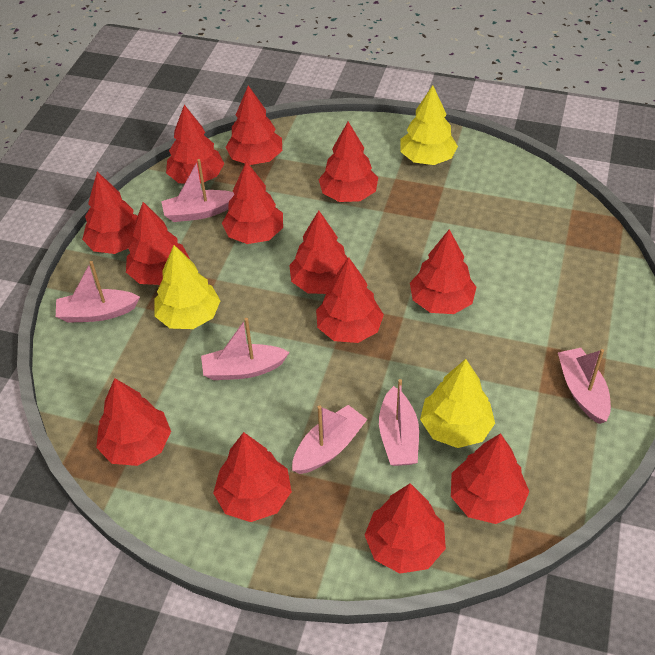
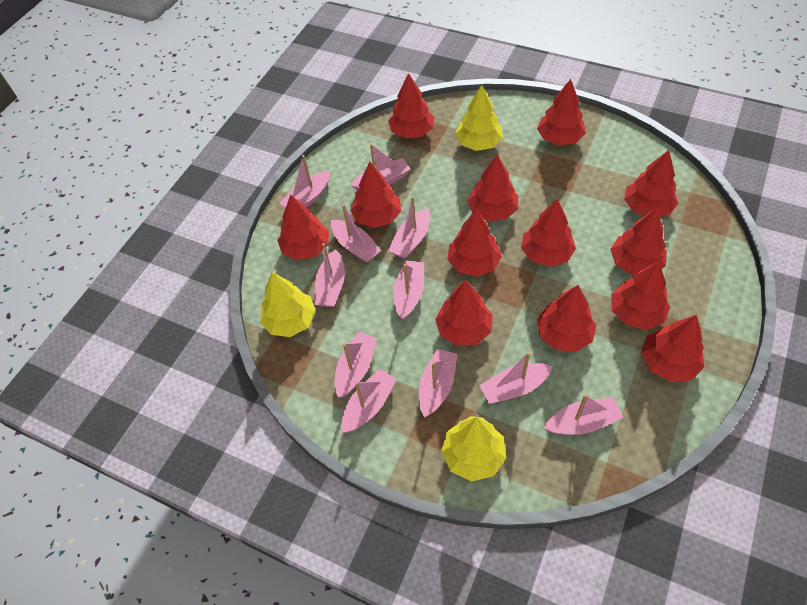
pink boat: 6 -> 11

